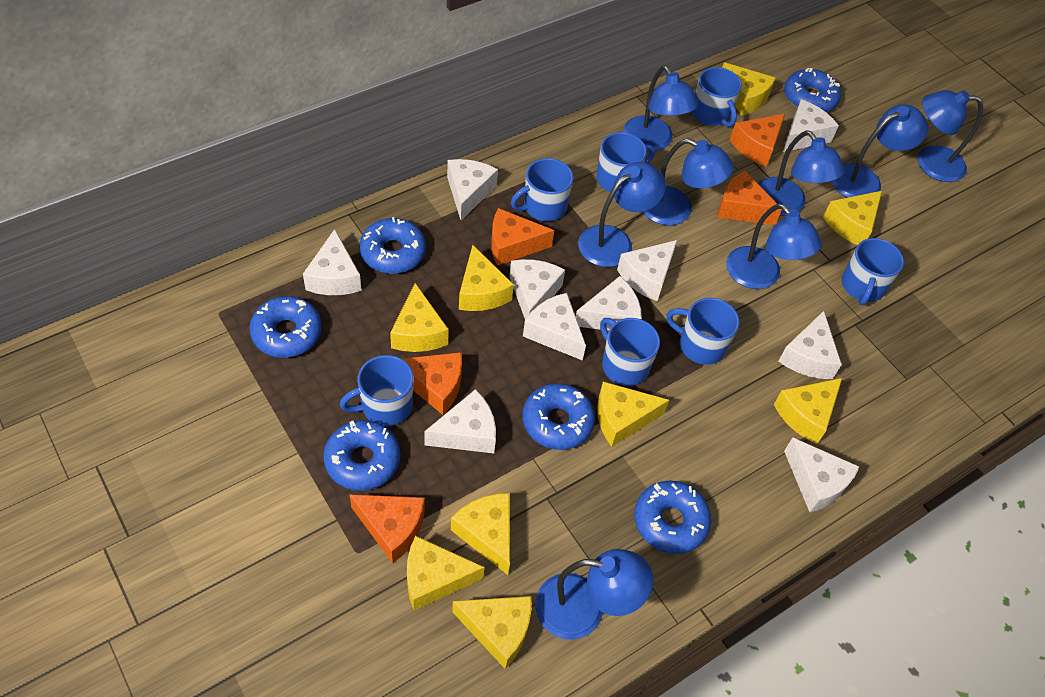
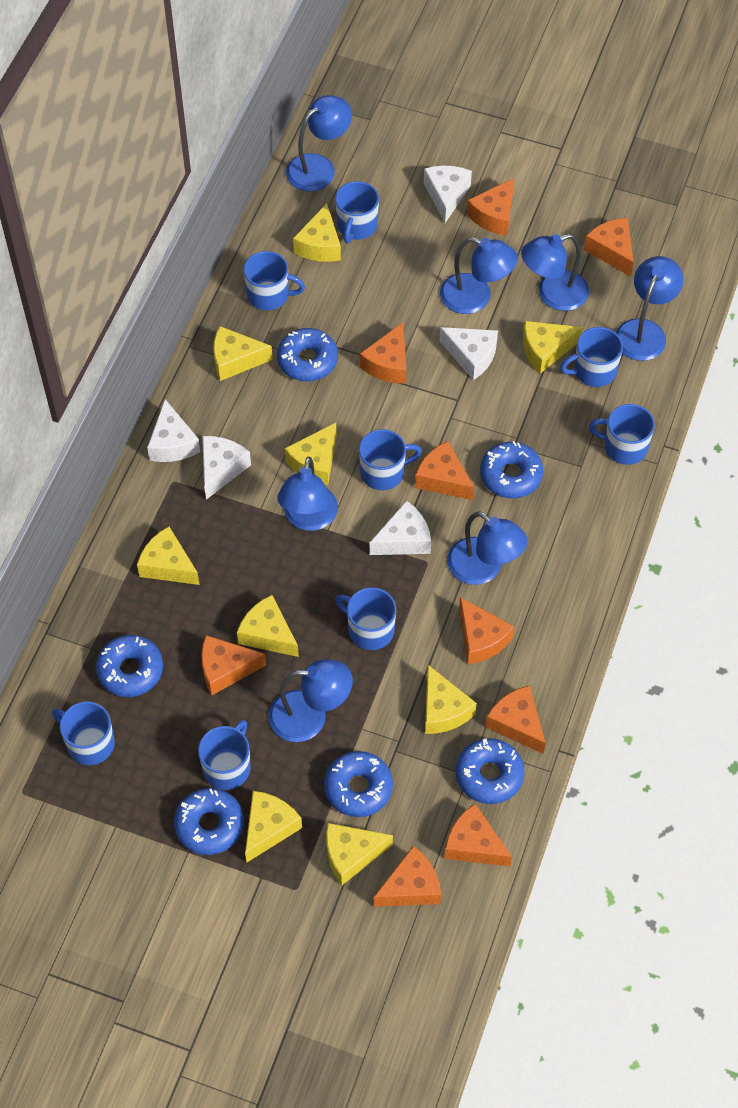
blue lamp: 8 -> 7
blue mug: 7 -> 8
orange cheese: 5 -> 9
white cheese: 10 -> 5

